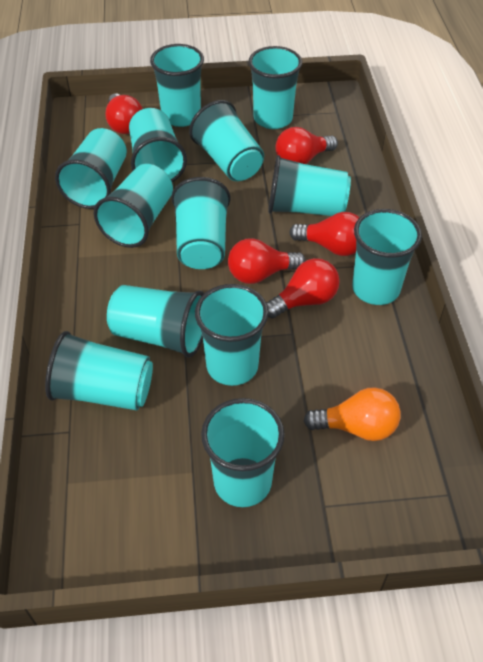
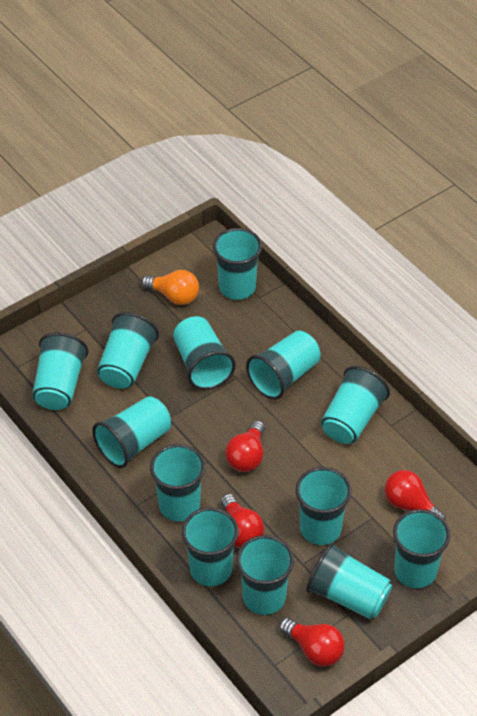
red light bulb: 5 -> 4

